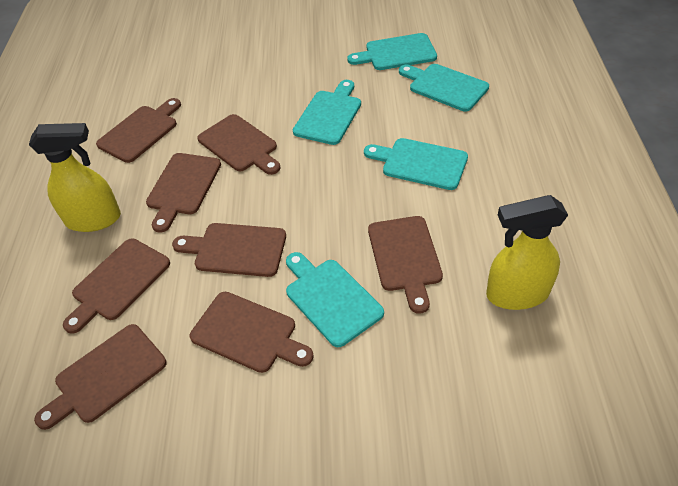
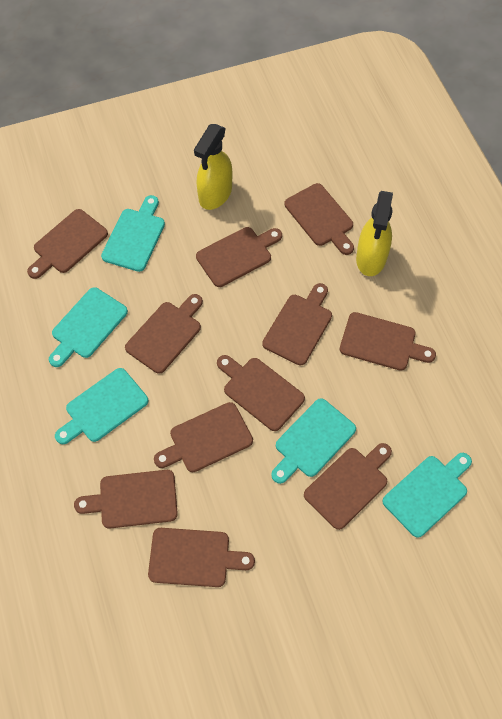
brown cutting board: 8 -> 11

